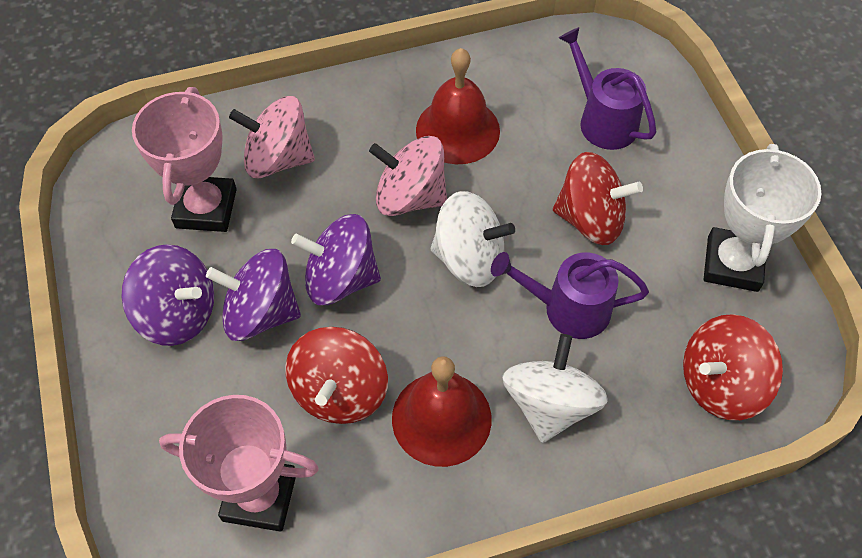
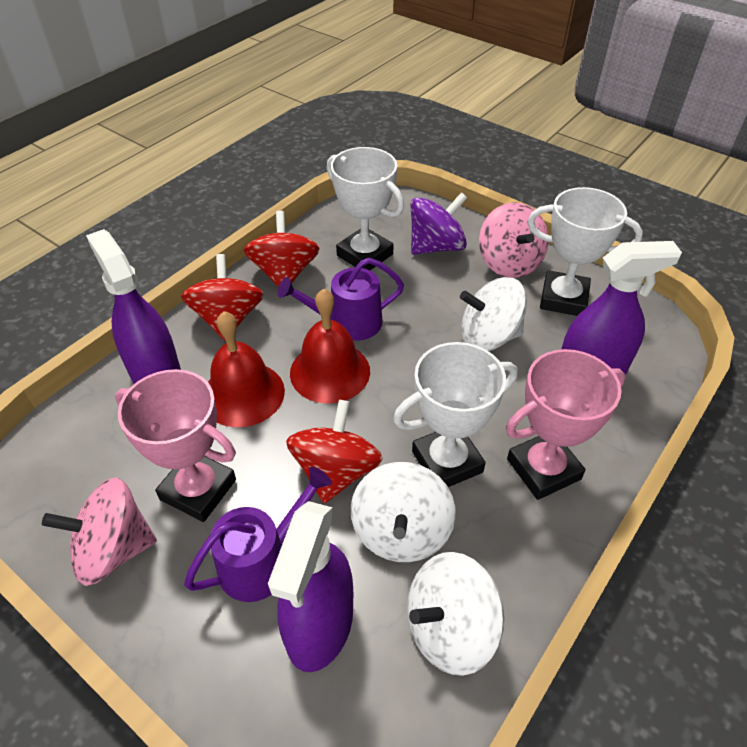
purple spinning top: 3 -> 1
purple spray bottle: 0 -> 3
white spinning top: 2 -> 3
white trophy: 1 -> 3

